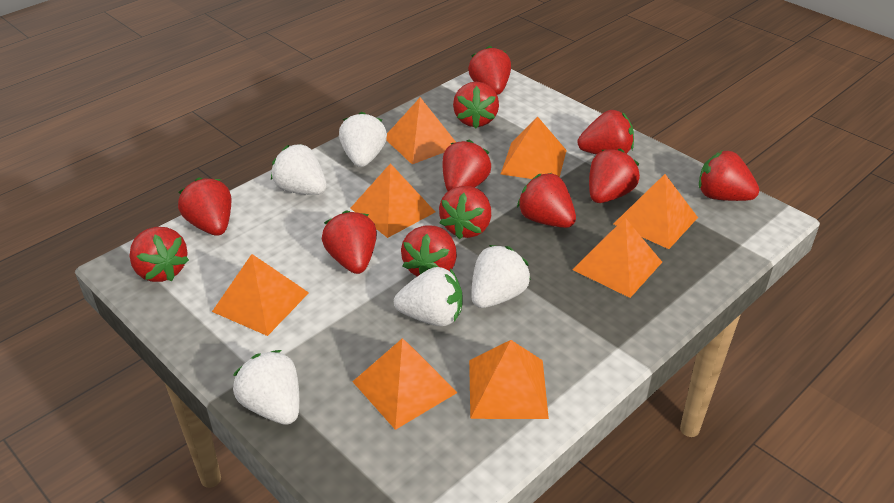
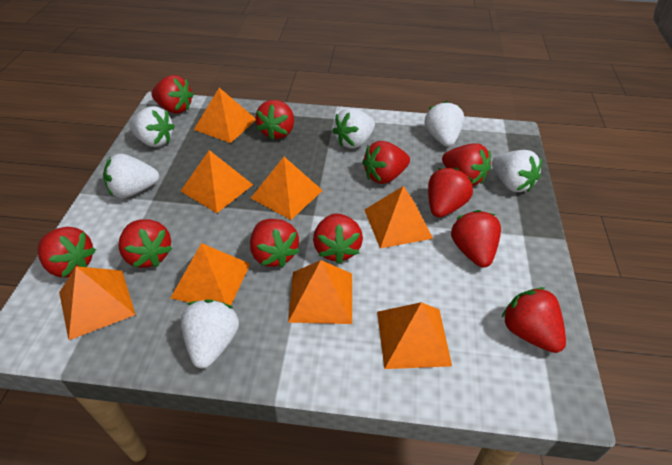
red strawberry: 12 -> 11
white strawberry: 5 -> 6

